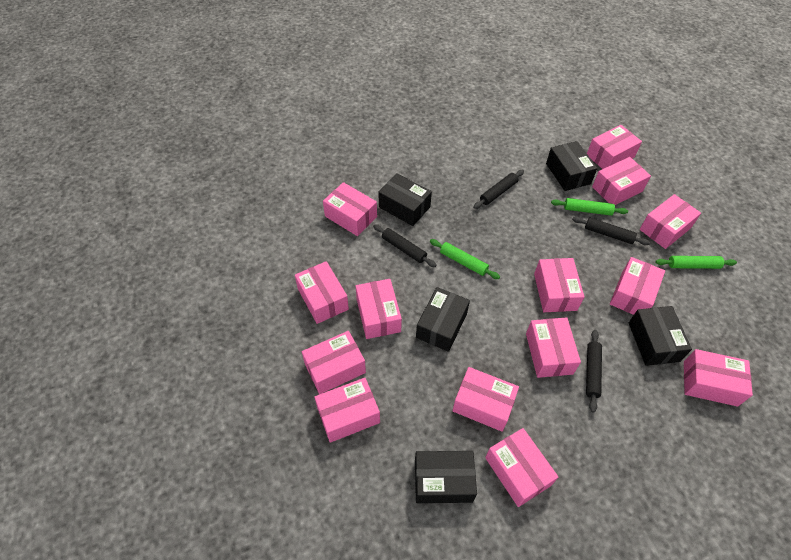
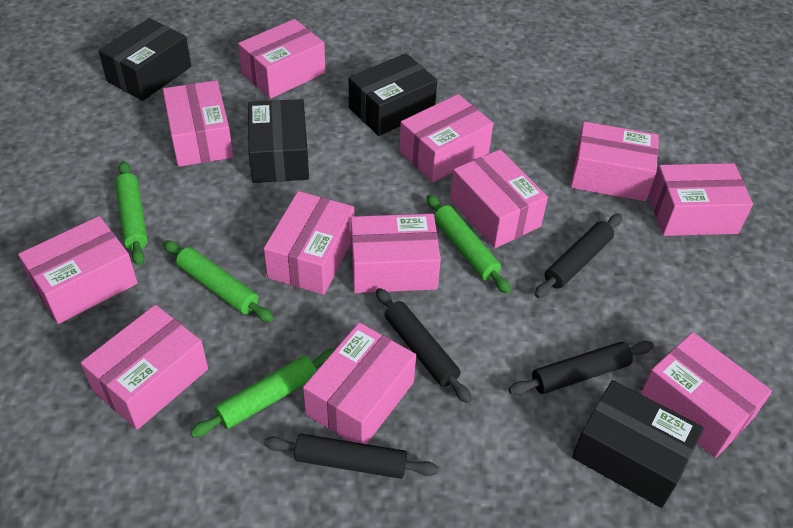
black box: 5 -> 4
green rolling pin: 3 -> 4
pink box: 14 -> 12

